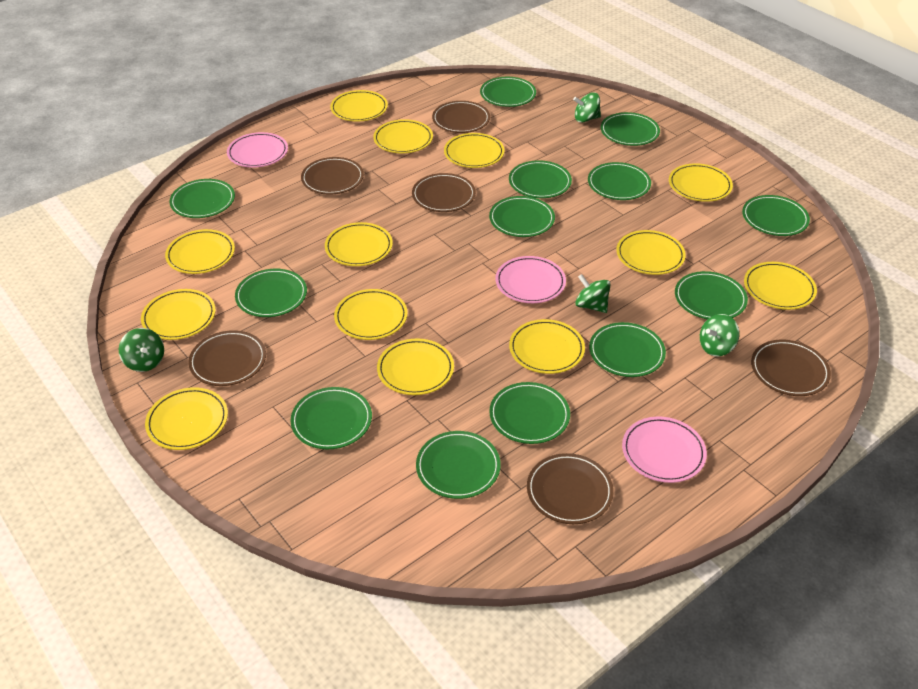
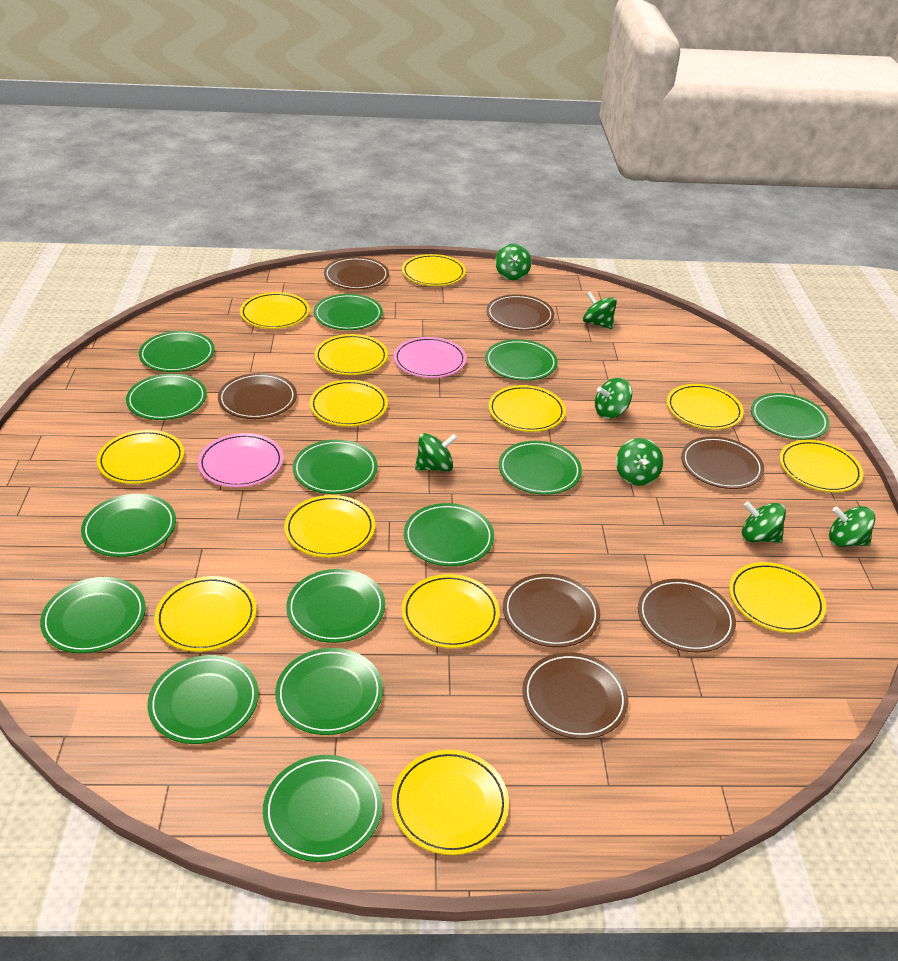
brown plate: 6 -> 7
green plate: 13 -> 14
green spinning top: 4 -> 7
pink plate: 3 -> 2

